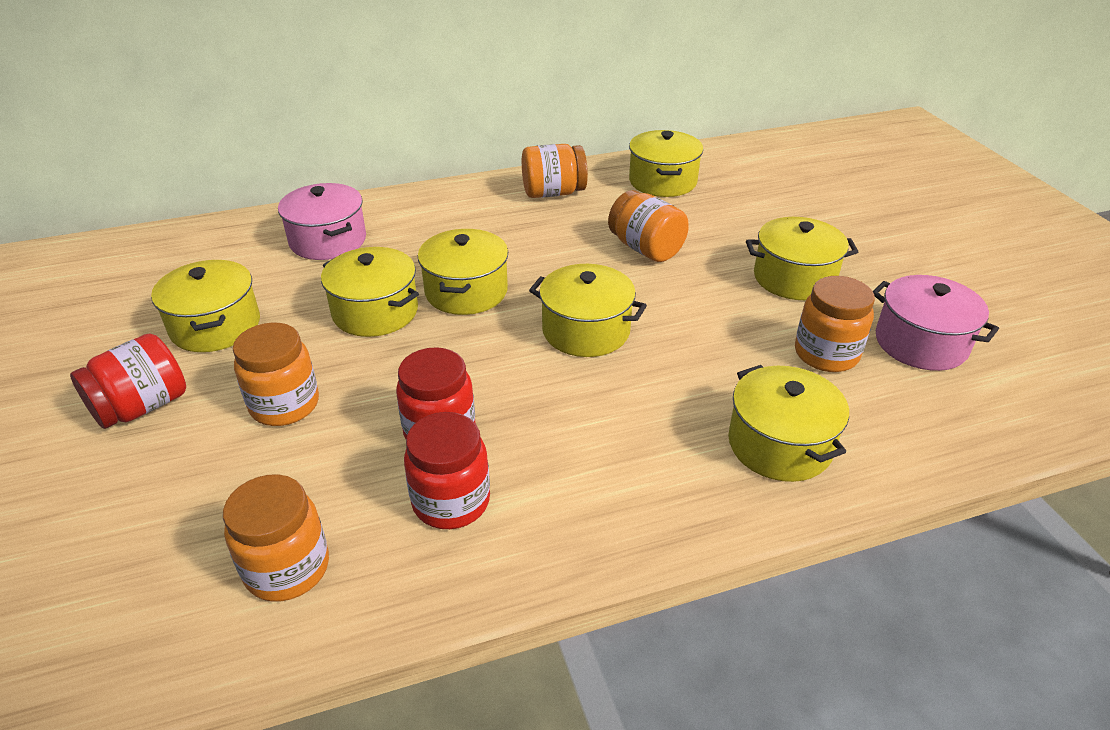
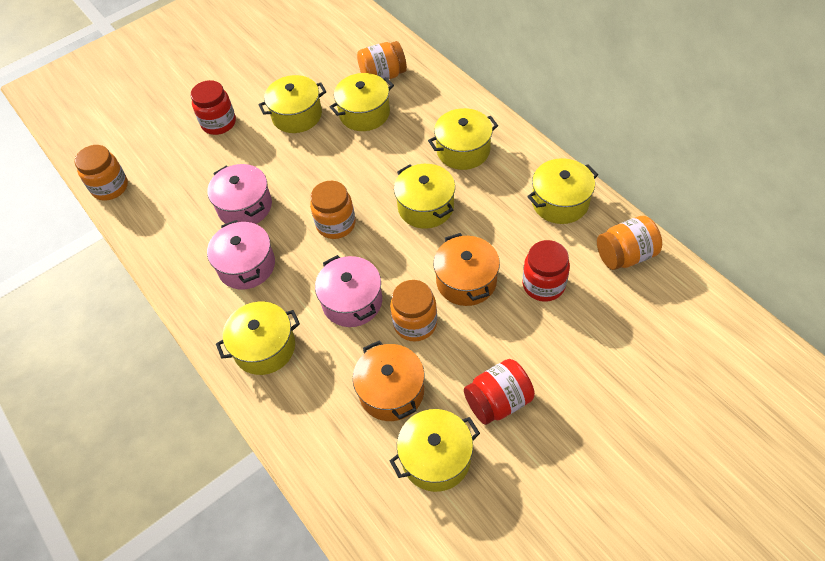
orange pot: 0 -> 2
pink pot: 2 -> 3

